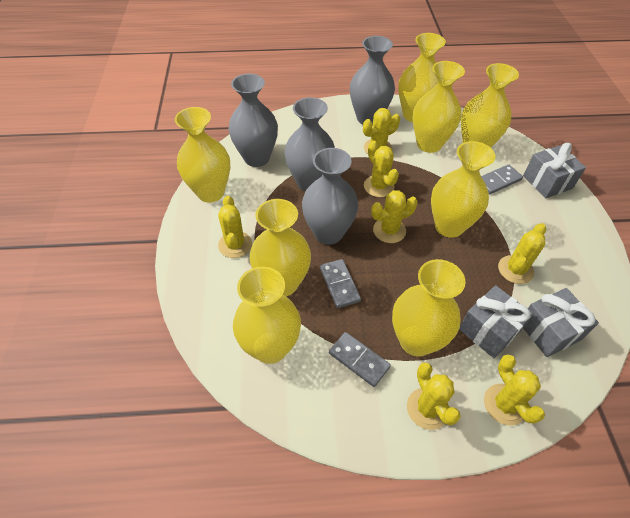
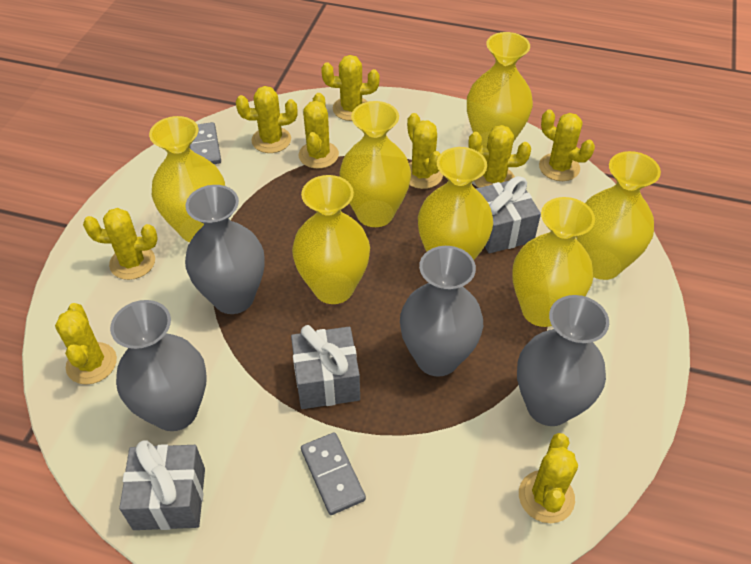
grey domino: 3 -> 2
yellow cactus: 7 -> 9
yellow vase: 8 -> 7

